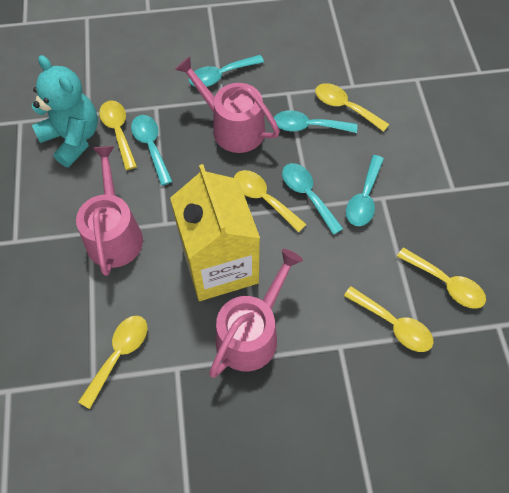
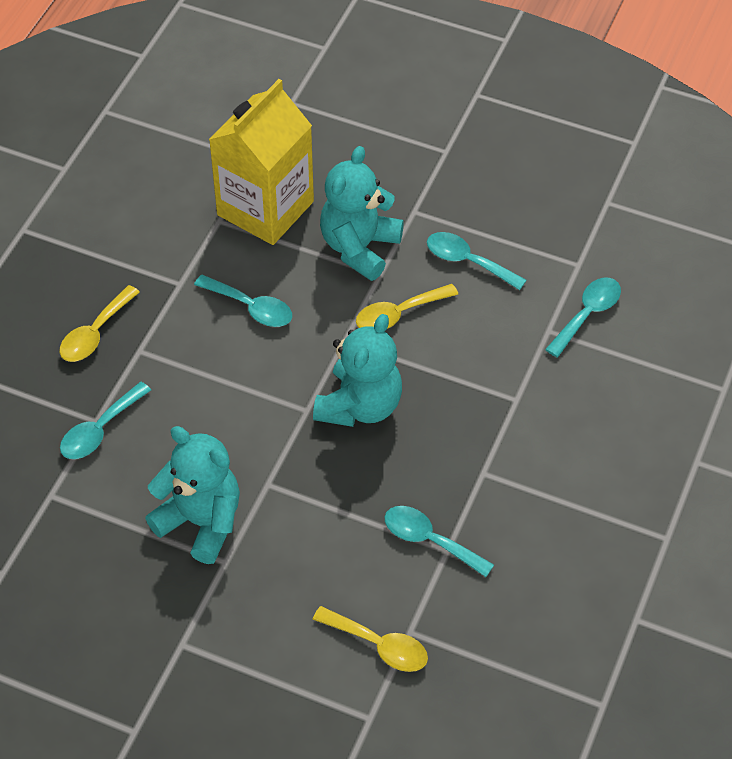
pink watering can: 3 -> 0
turquoise teddy bear: 1 -> 3
yellow spoon: 6 -> 3

